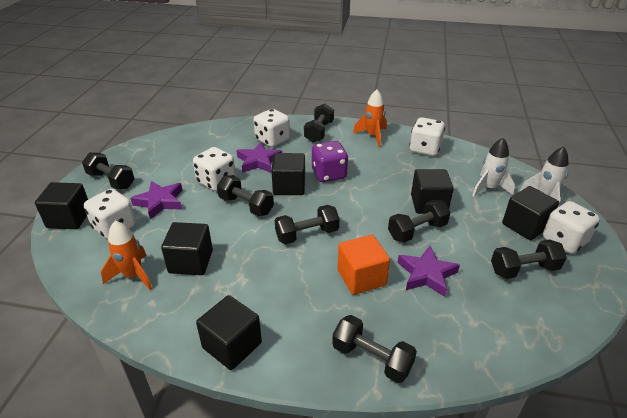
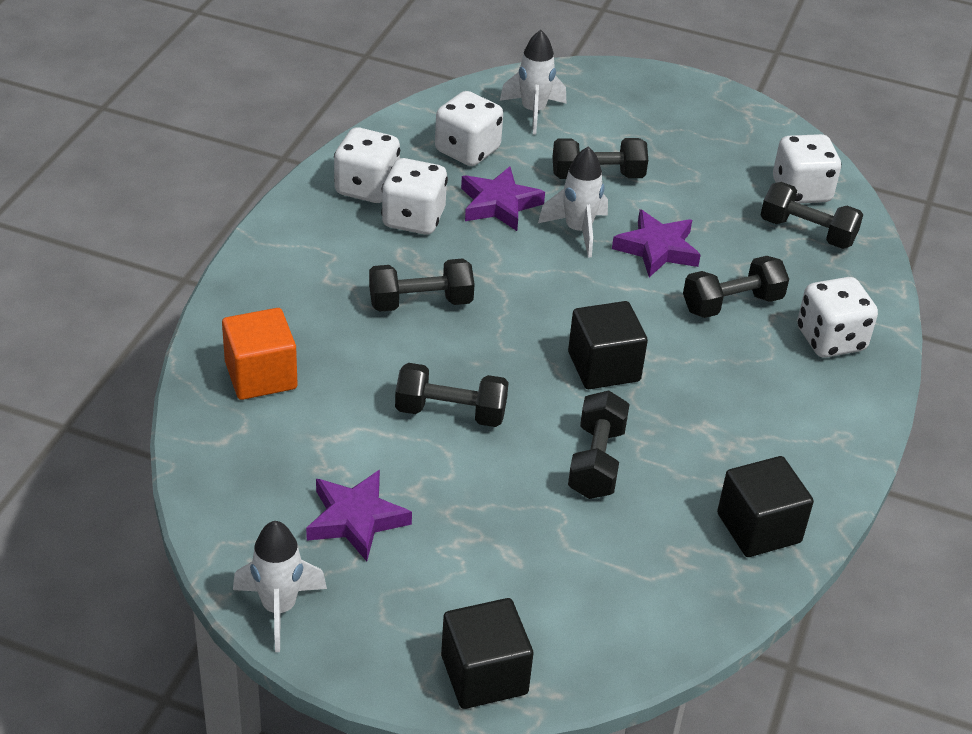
black cube: 6 -> 3
black dumbbell: 7 -> 6
orange rocket: 2 -> 0
purple dice: 1 -> 0
white rocket: 2 -> 3

